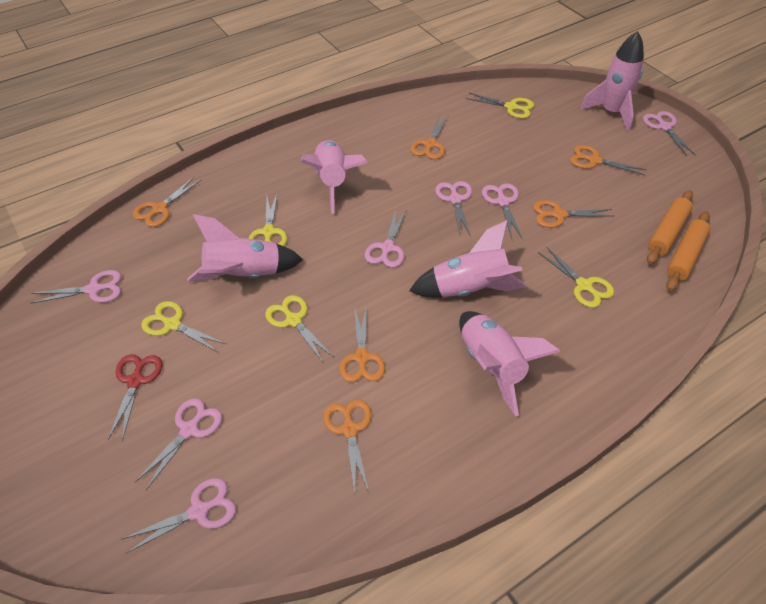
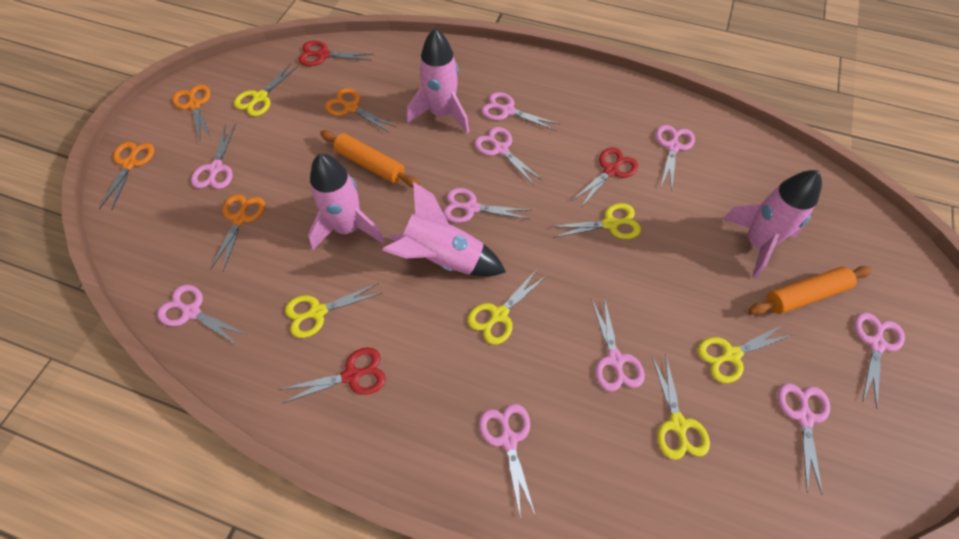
orange scissors: 6 -> 4
pink rocket: 5 -> 4
pink scissors: 7 -> 10
red scissors: 1 -> 3
yellow scissors: 5 -> 6

